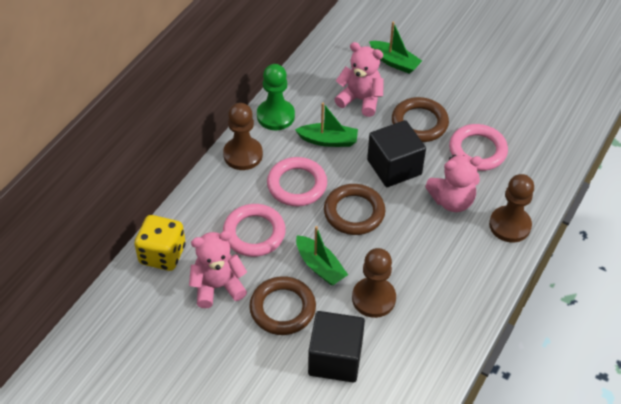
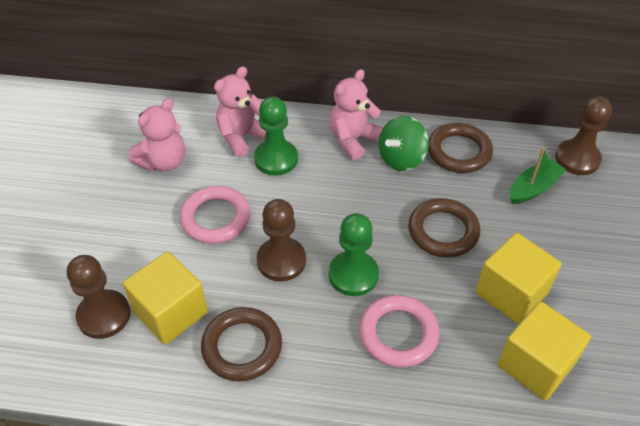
black cube: 2 -> 0
green boat: 3 -> 1
green pawn: 1 -> 2
green spinning top: 0 -> 1
pink ring: 3 -> 2
yellow cube: 0 -> 3
yellow dice: 1 -> 0

